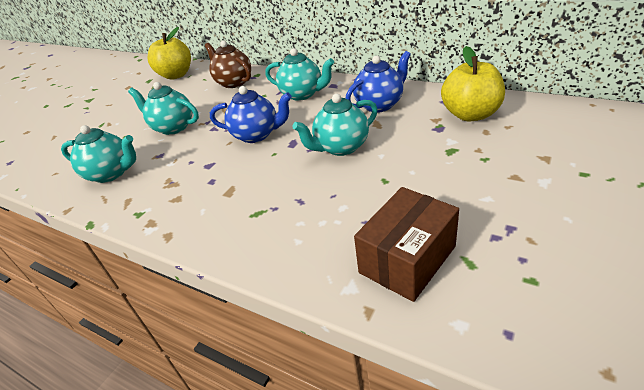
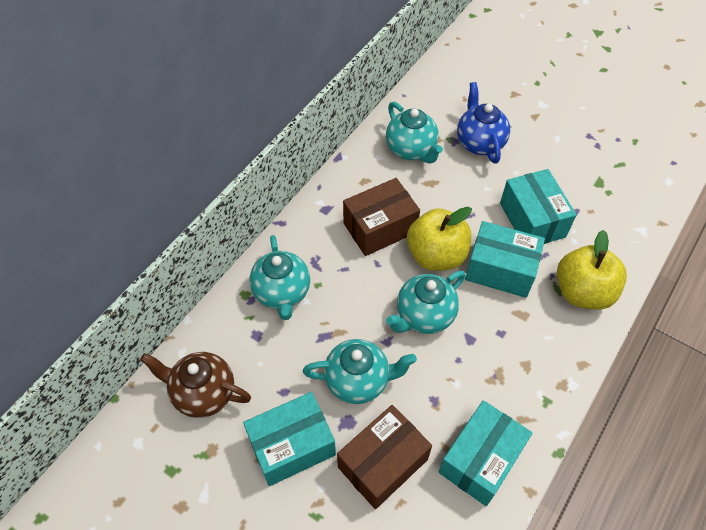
blue teapot: 2 -> 1
brown box: 1 -> 2
turquoise box: 0 -> 4

